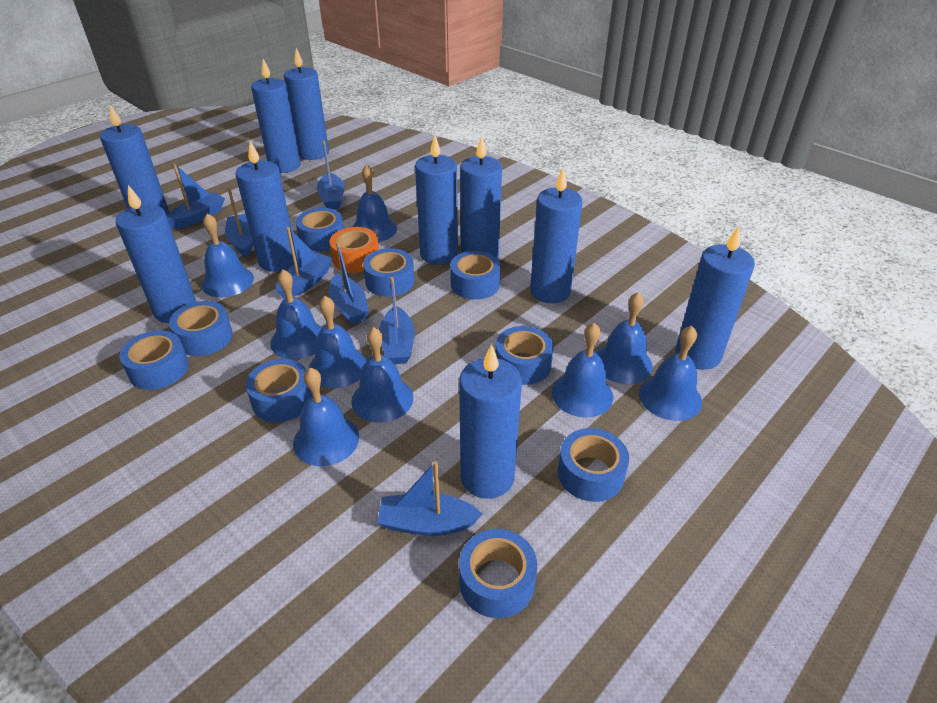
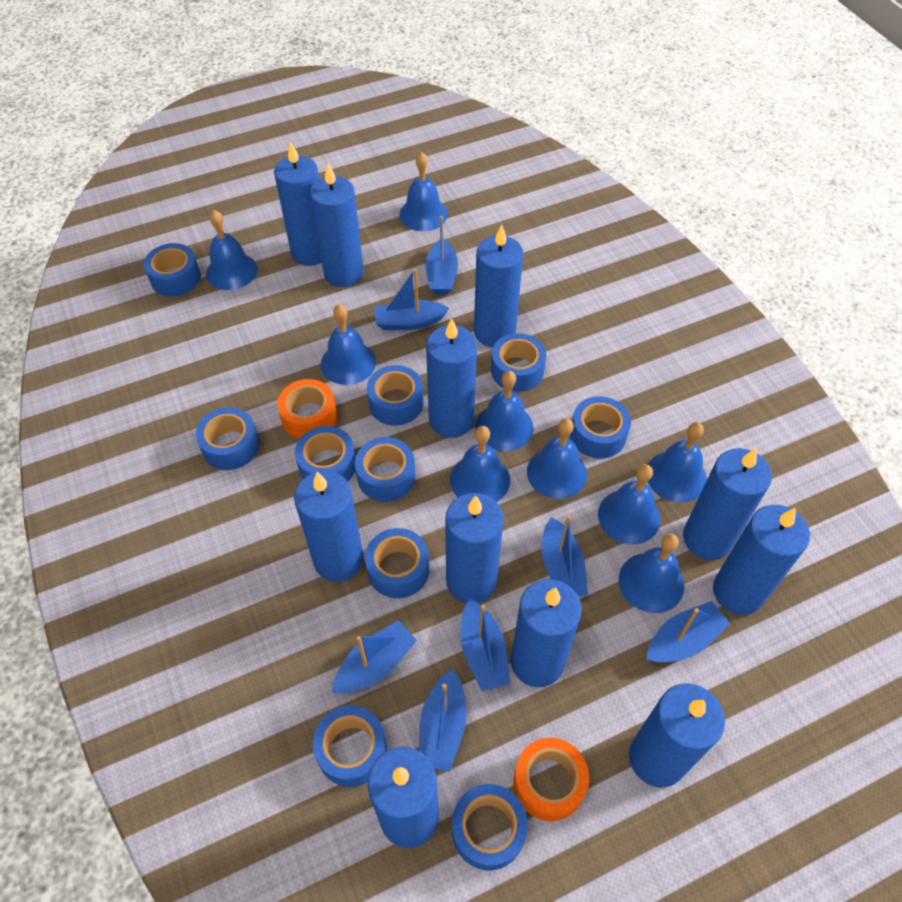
blue candle: 10 -> 11
blue tape: 9 -> 10
orange tape: 1 -> 2

